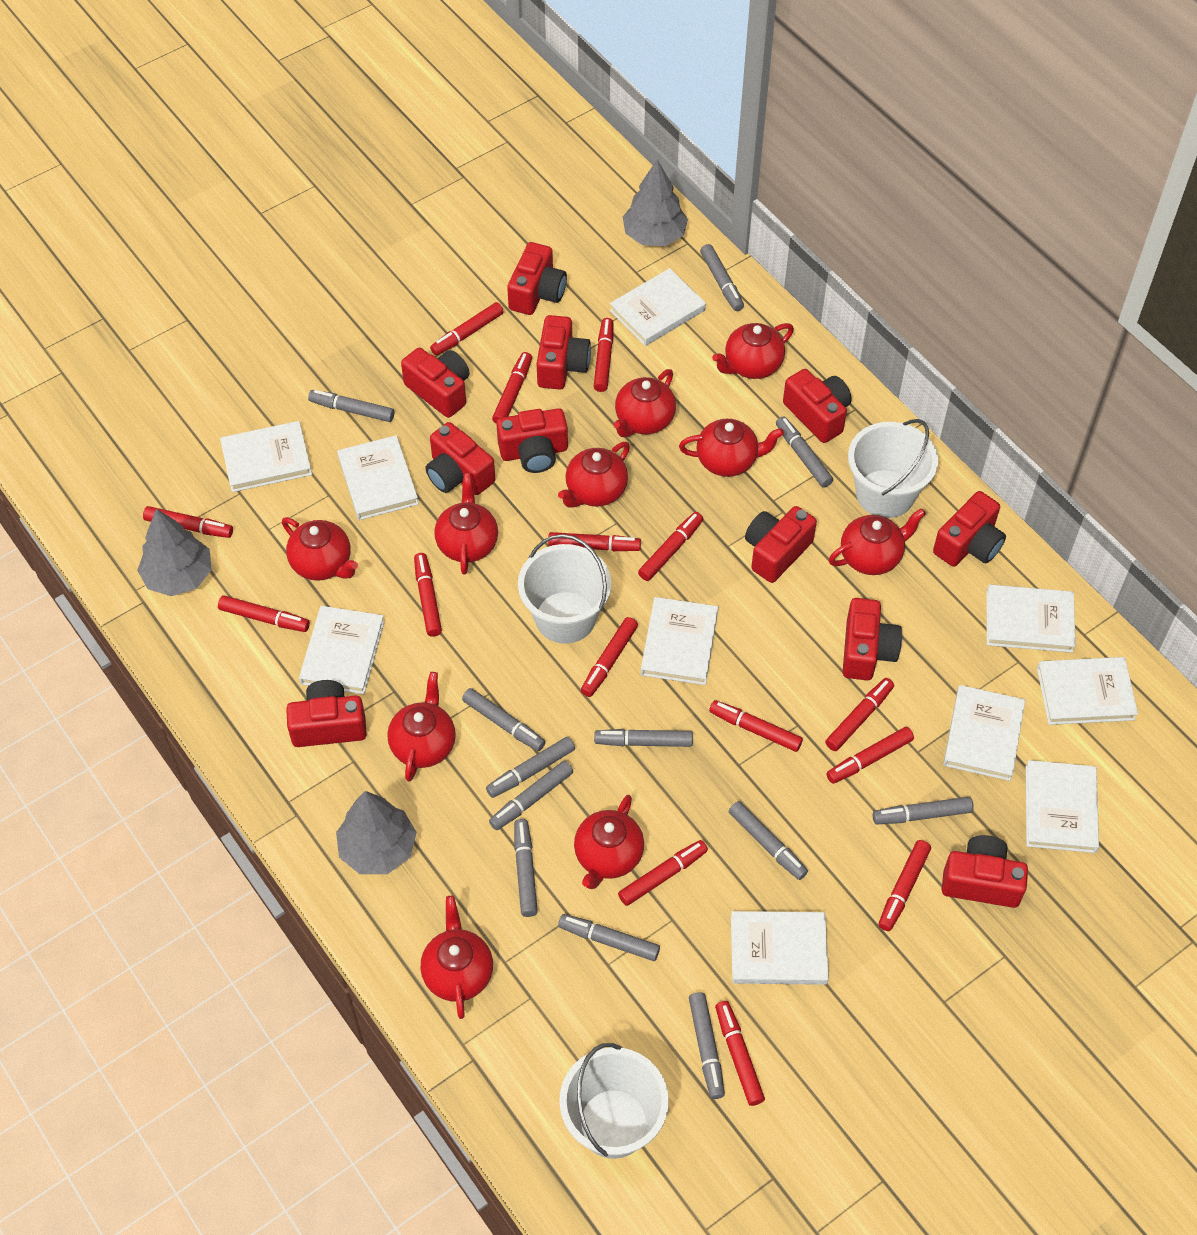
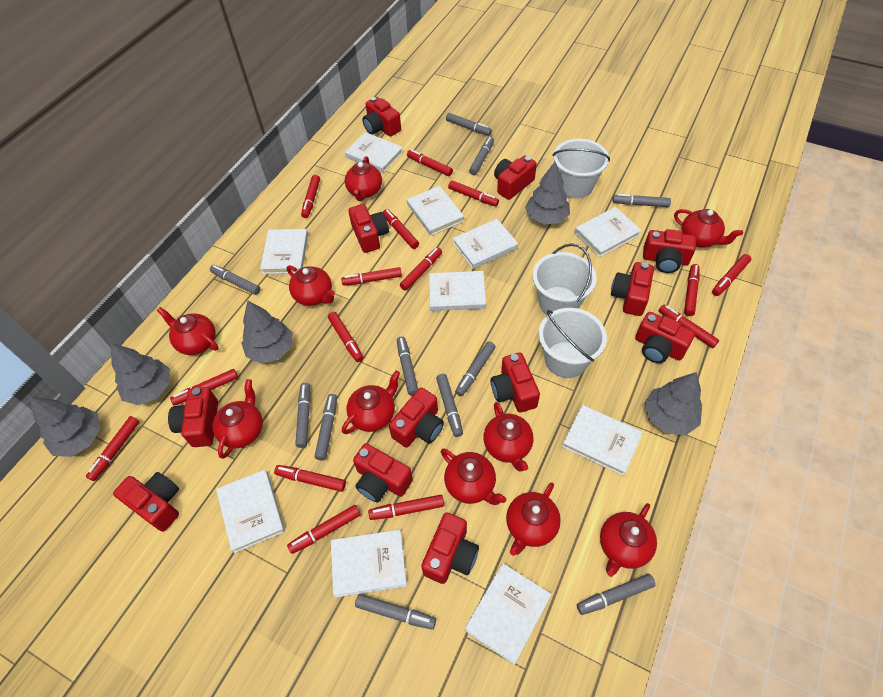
grey marker: 12 -> 11
grey tree: 3 -> 5
red camera: 11 -> 12

